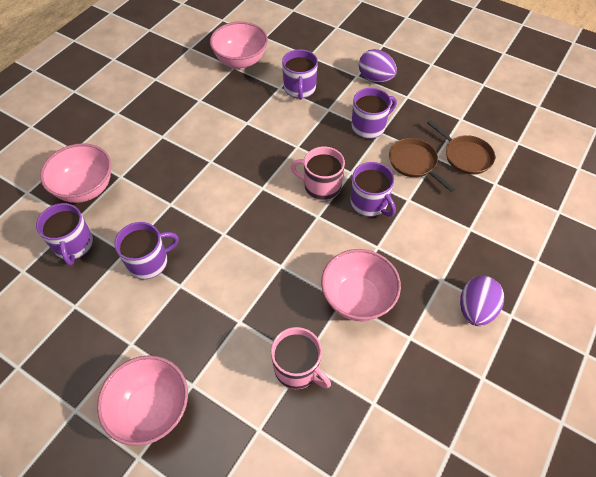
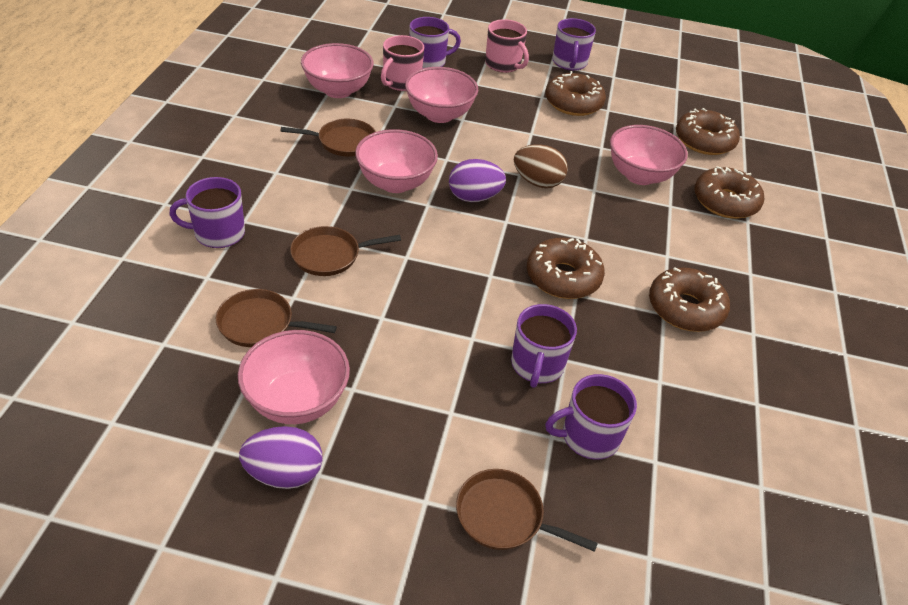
brown donut: 0 -> 5
brown egg: 0 -> 1
brown pan: 2 -> 4
pink bowl: 4 -> 5

